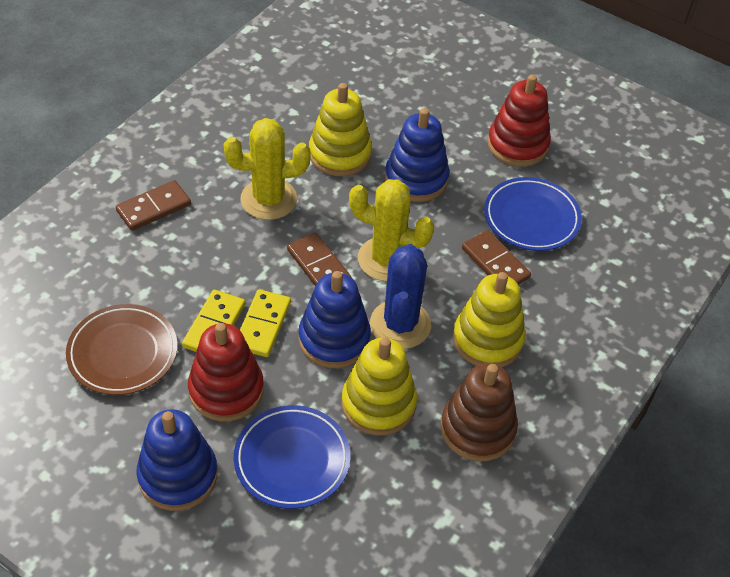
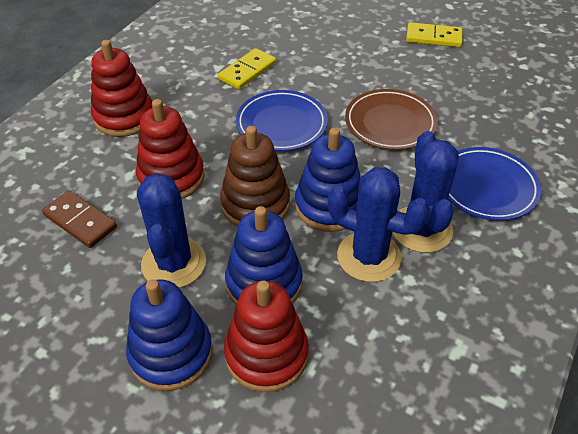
blue cactus: 1 -> 3
brown domino: 3 -> 1
red stacking toy: 2 -> 3
yellow cactus: 2 -> 0
yellow stacking toy: 3 -> 0

